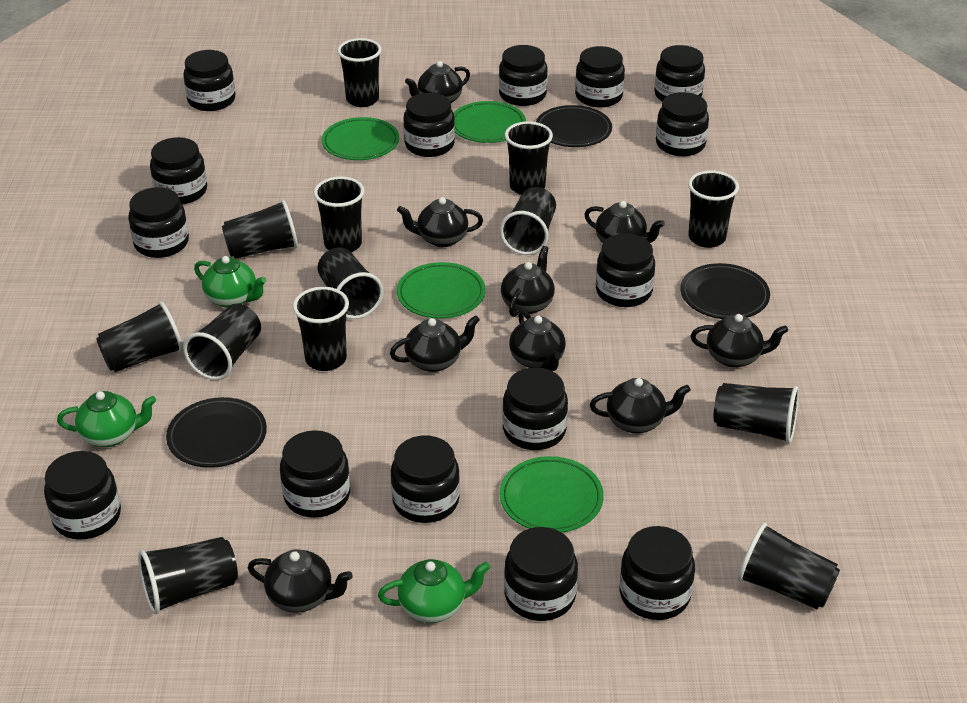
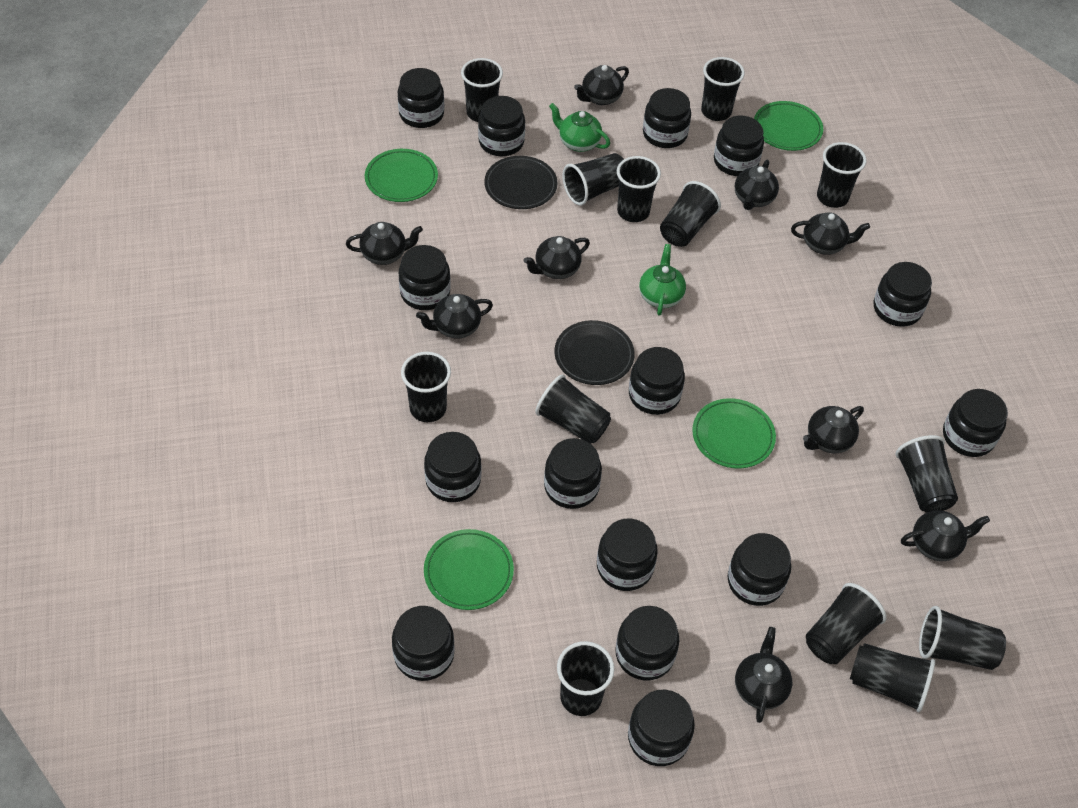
black plate: 3 -> 2
green teapot: 3 -> 2

